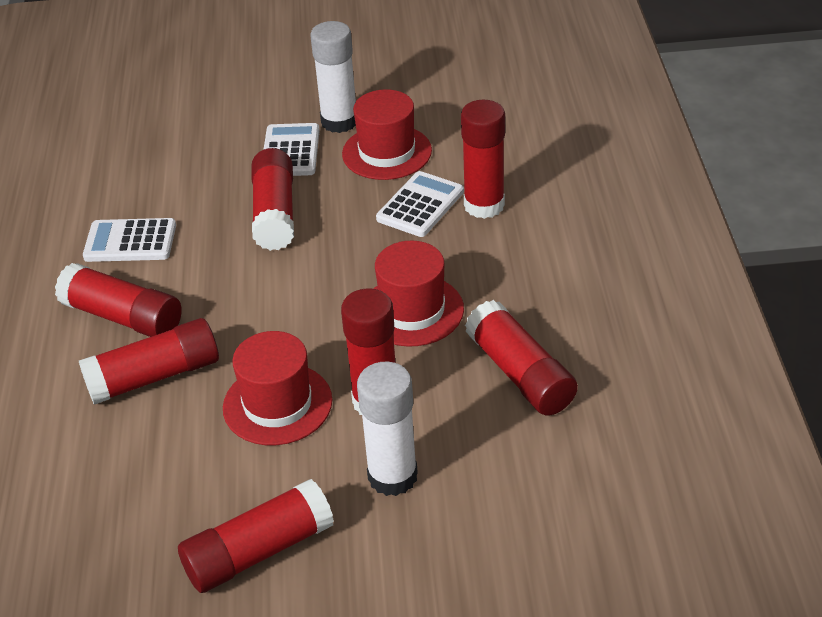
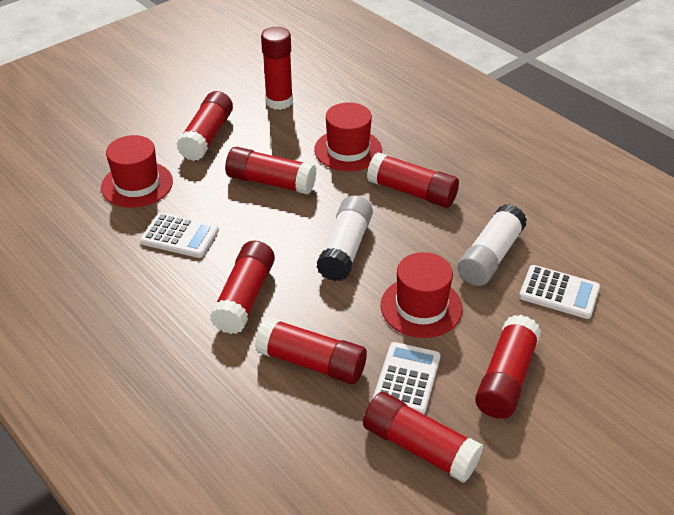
red glue stick: 7 -> 8

